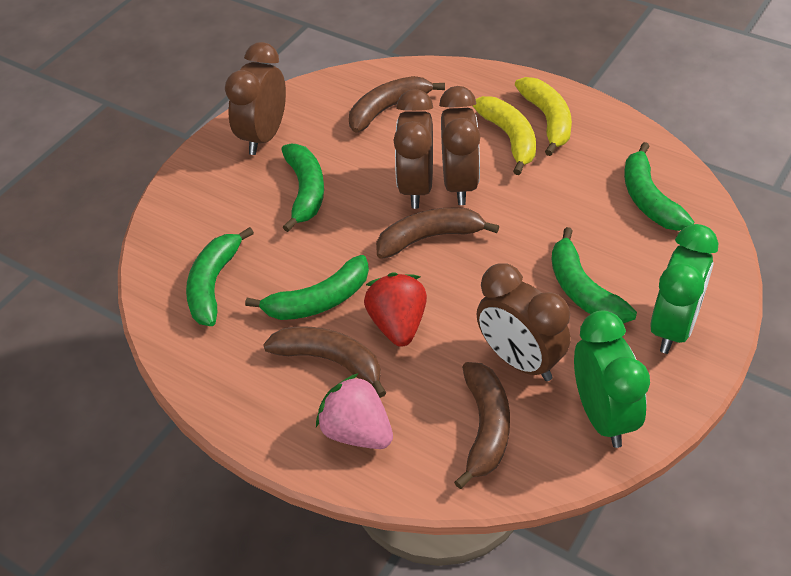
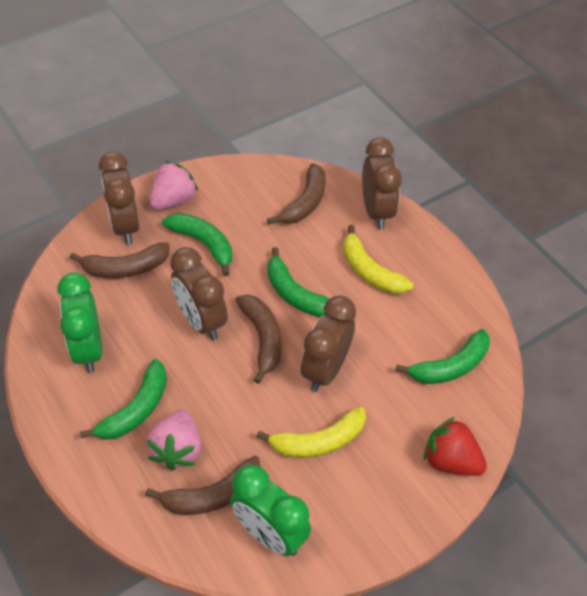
green banana: 5 -> 4
pink strawberry: 1 -> 2

